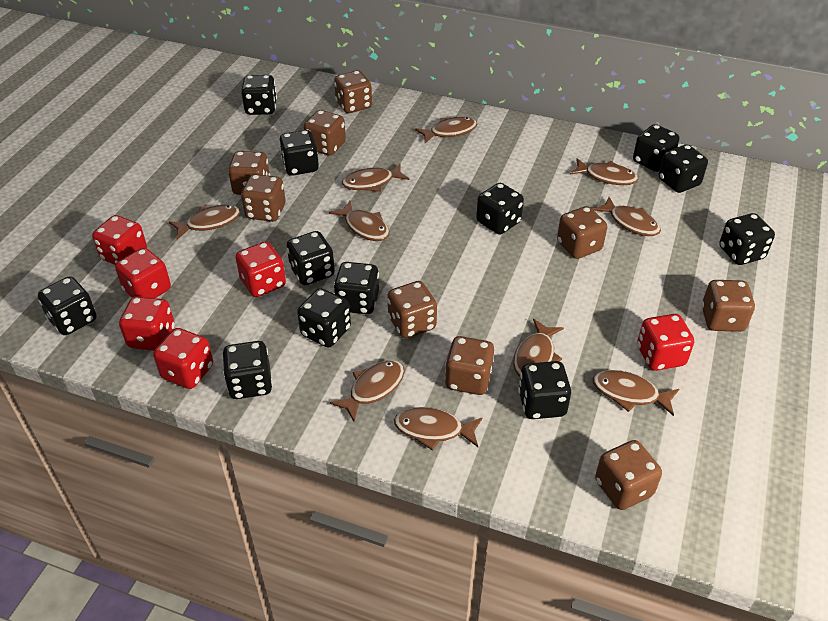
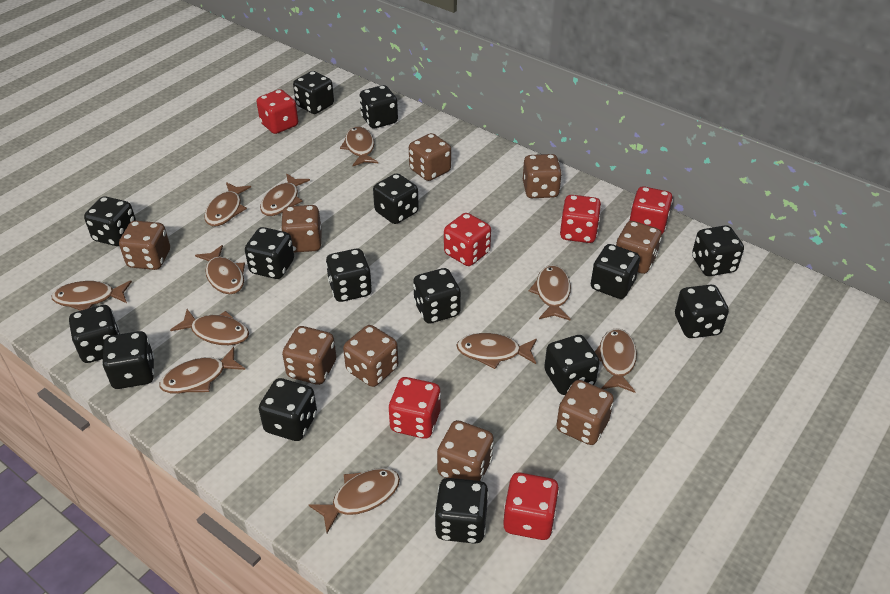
black dice: 12 -> 15
brown fish: 10 -> 11

